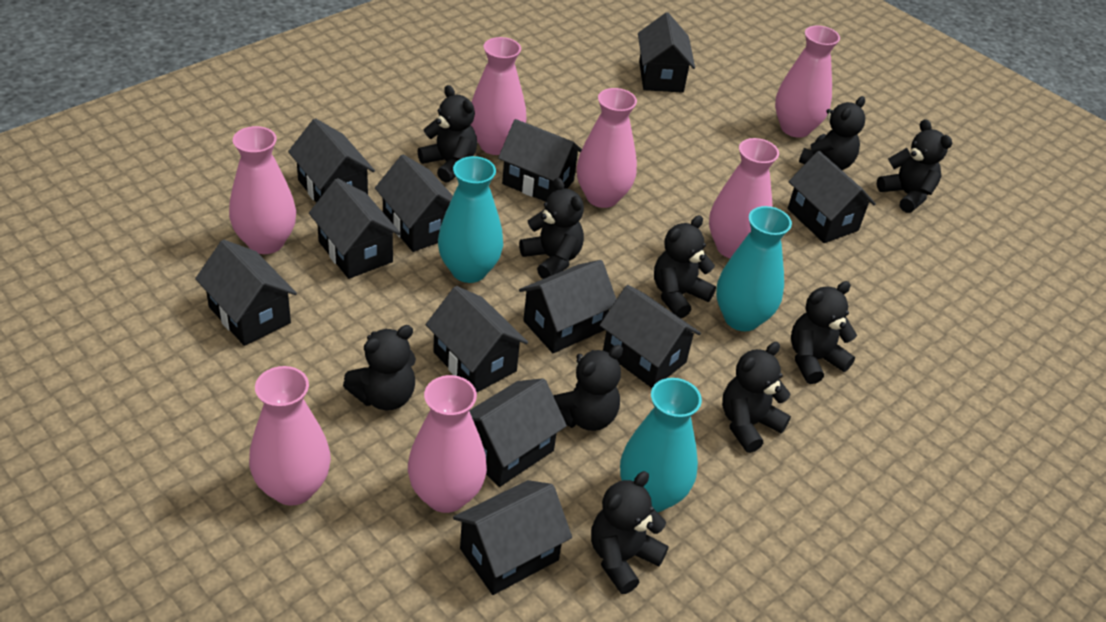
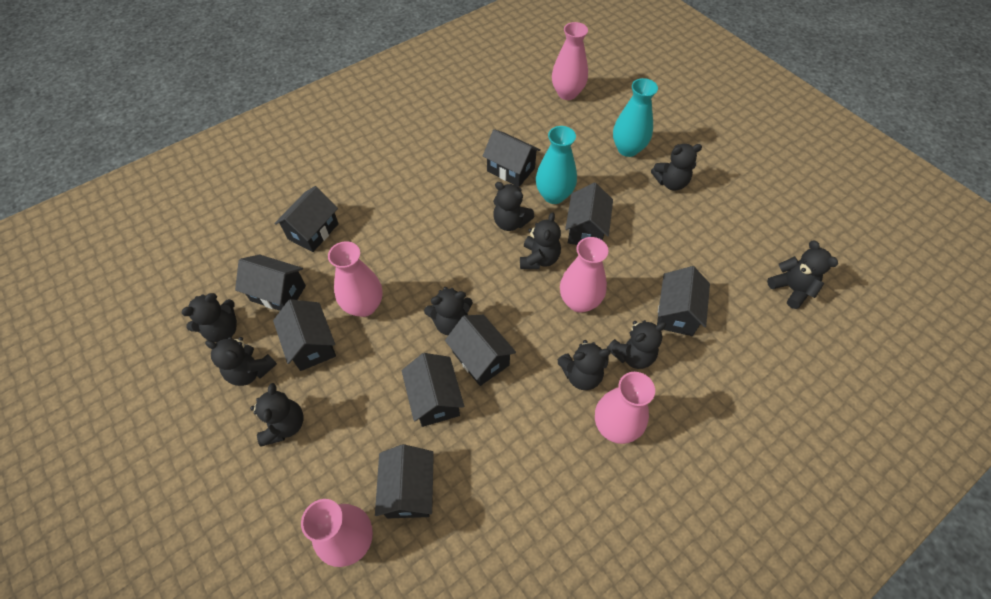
black house: 12 -> 9
pink vase: 7 -> 5
turquoise vase: 3 -> 2

